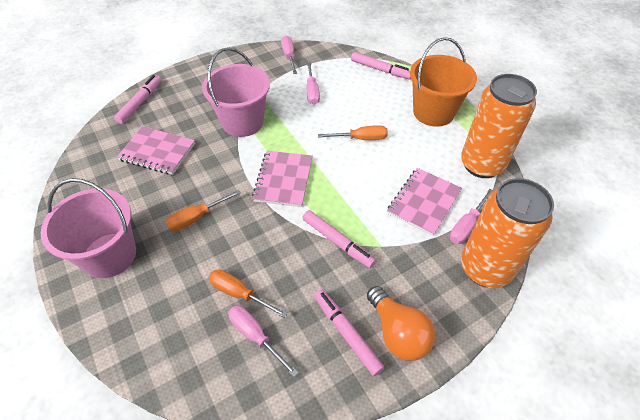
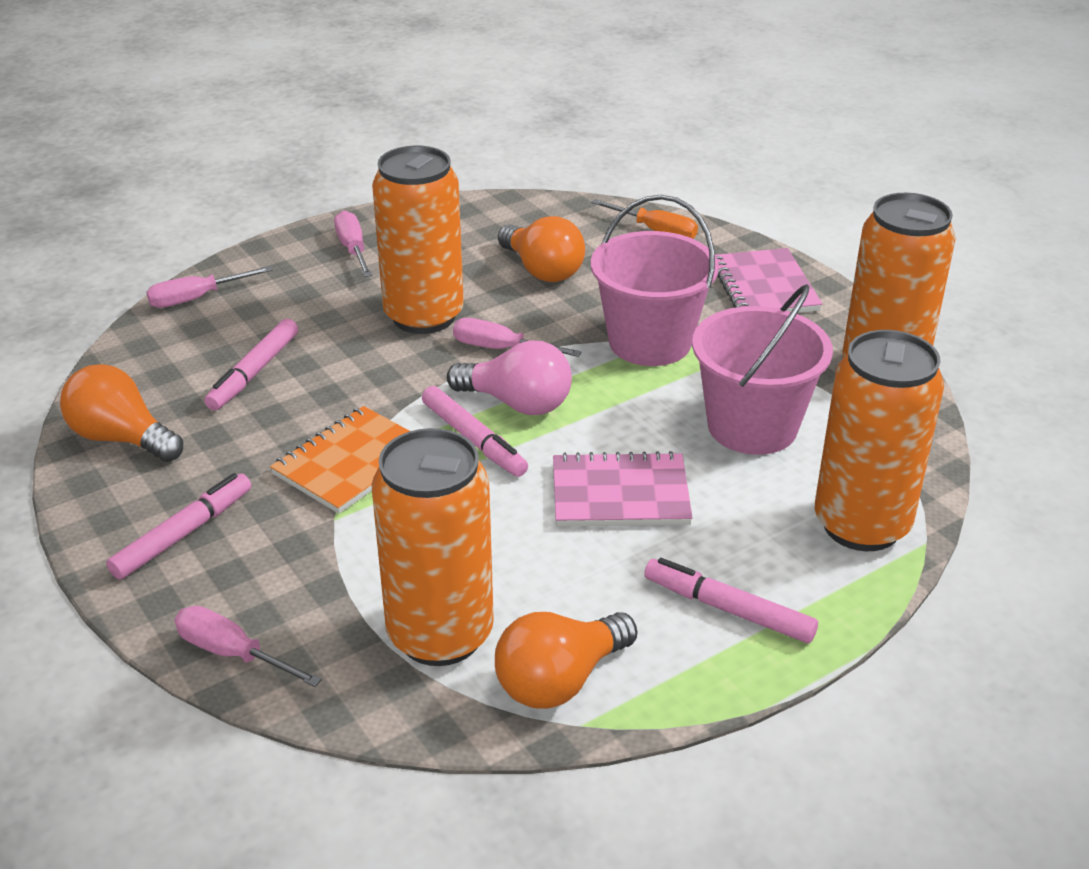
orange bucket: 1 -> 0
orange can: 2 -> 4
orange light bulb: 1 -> 3
orange notebook: 0 -> 1
orange screwdriver: 3 -> 1
pink light bulb: 0 -> 1
pink notebook: 3 -> 2

